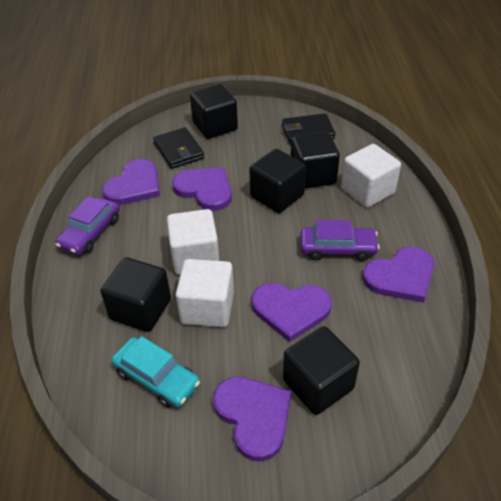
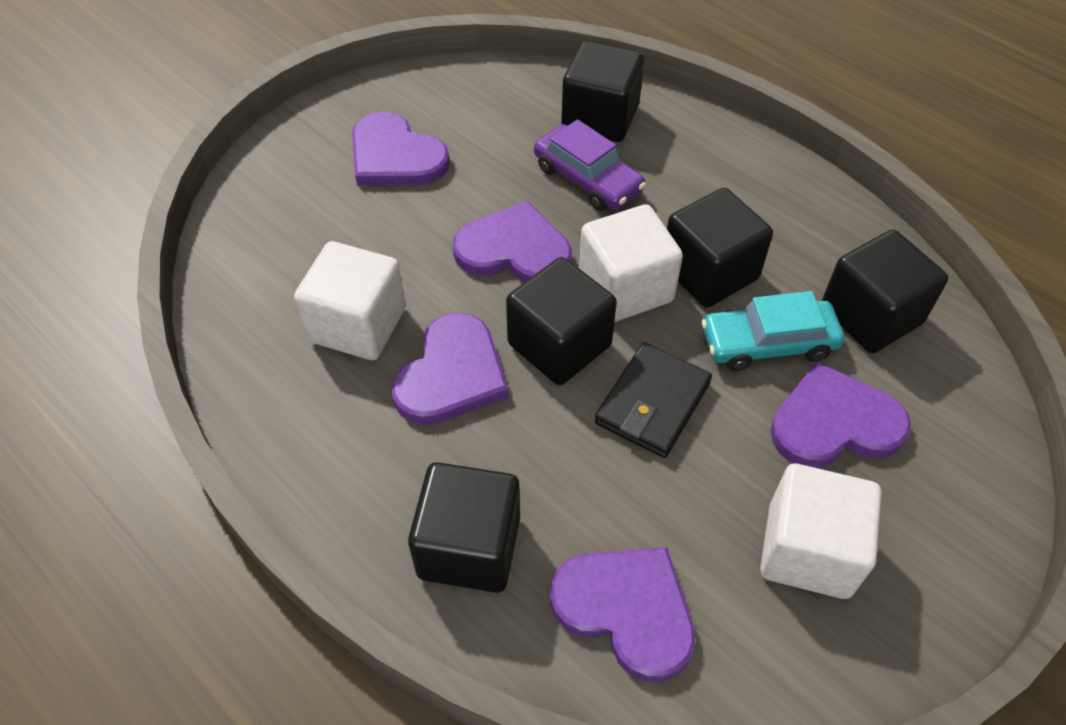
black wallet: 2 -> 1
purple car: 2 -> 1

